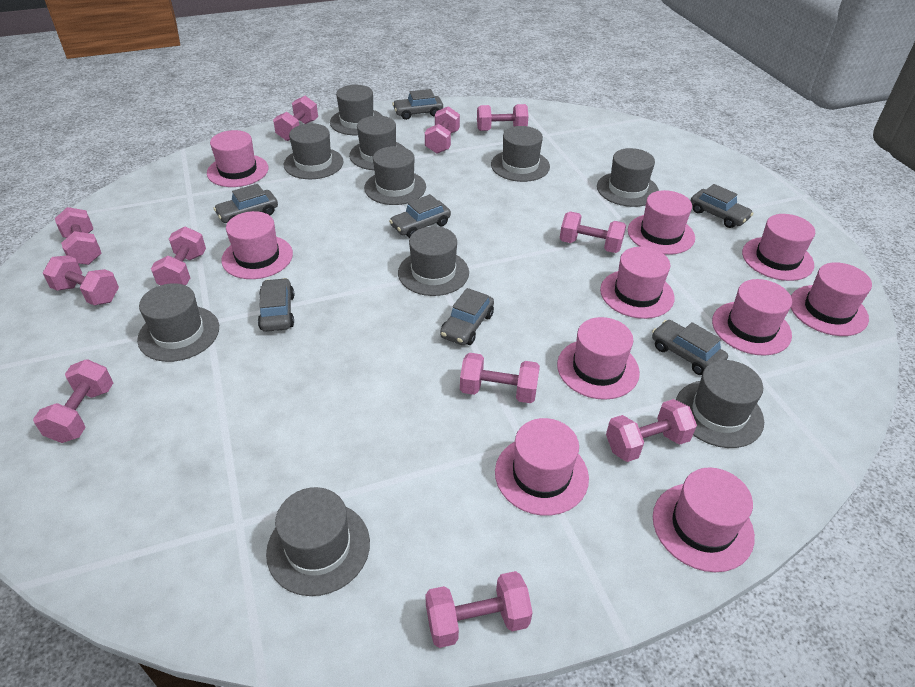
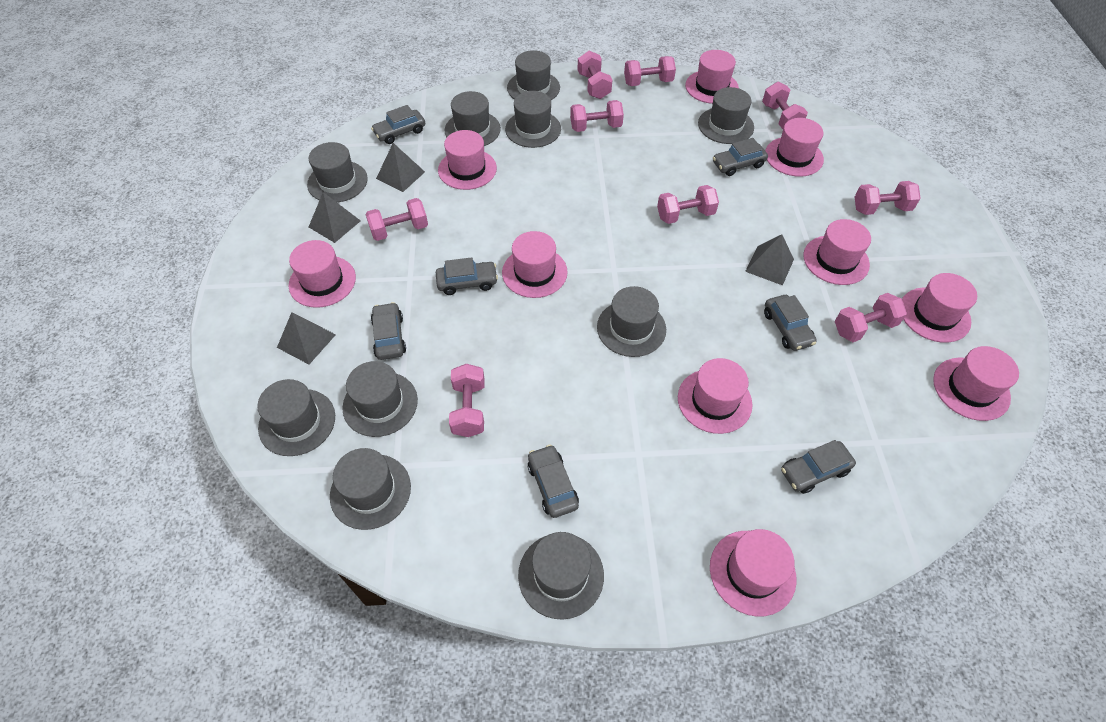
grey pyramid: 0 -> 4
pink dumbbell: 11 -> 9

